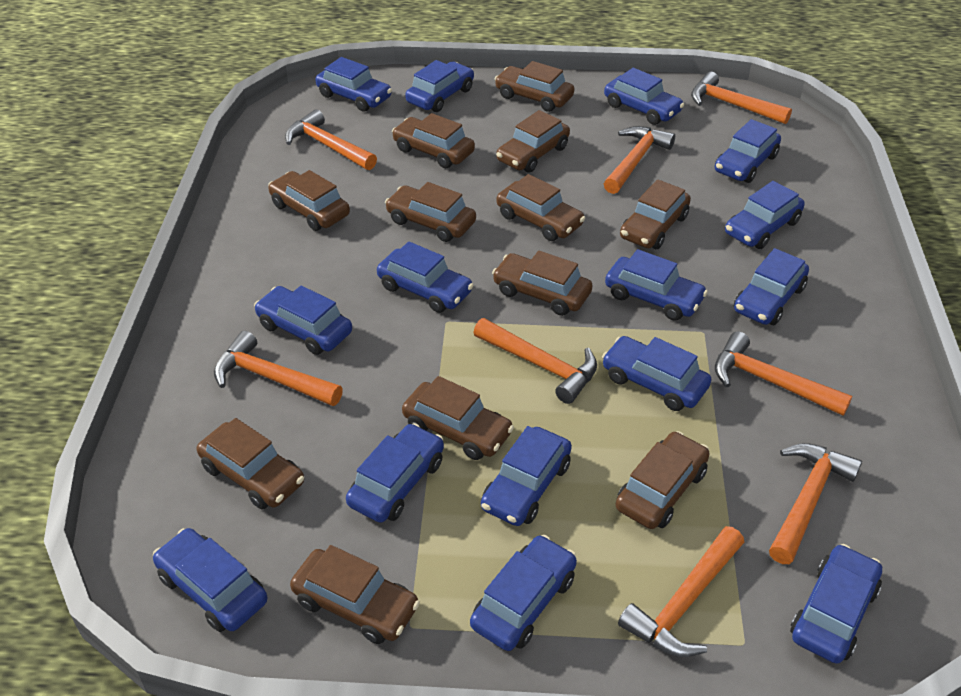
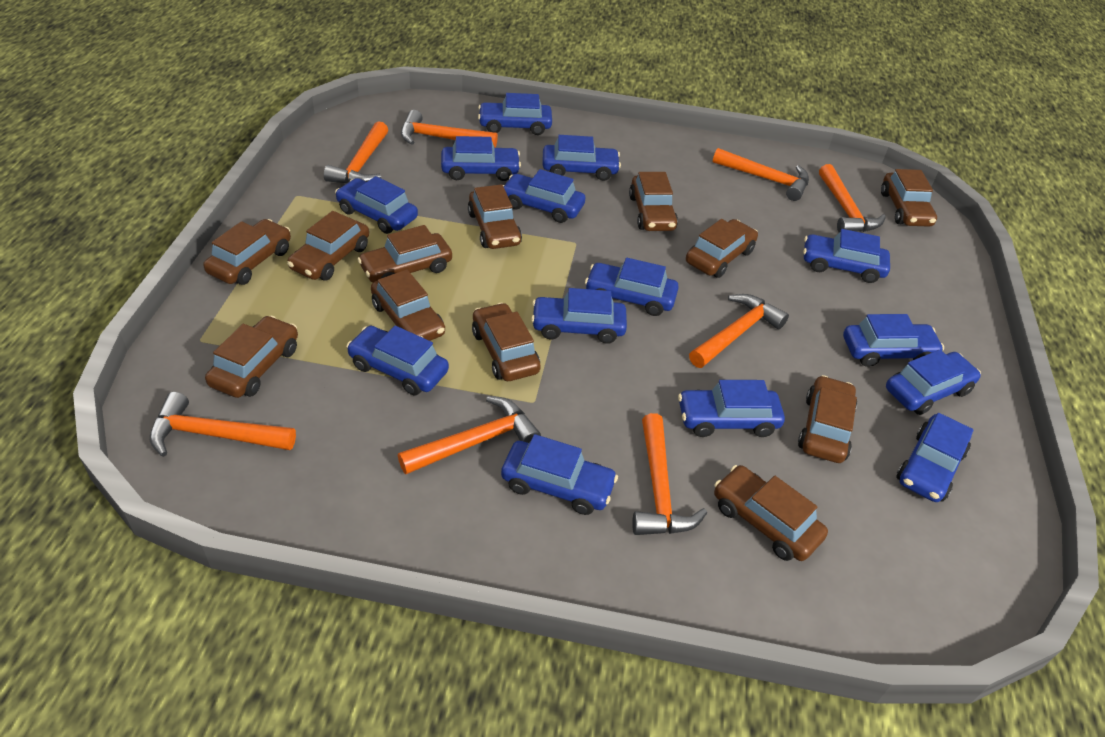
blue car: 15 -> 14

